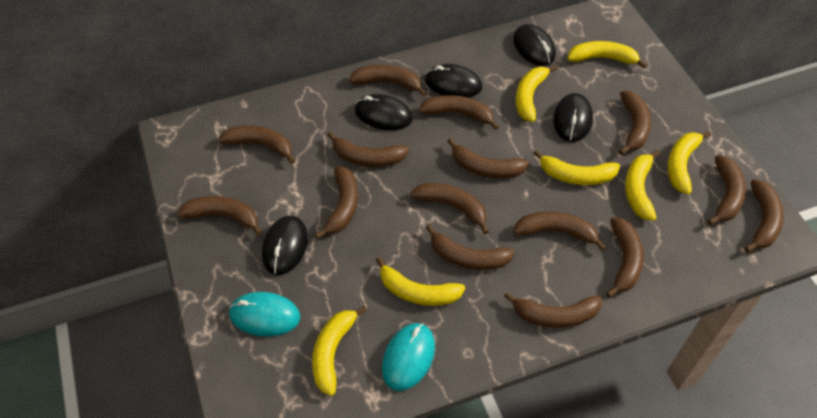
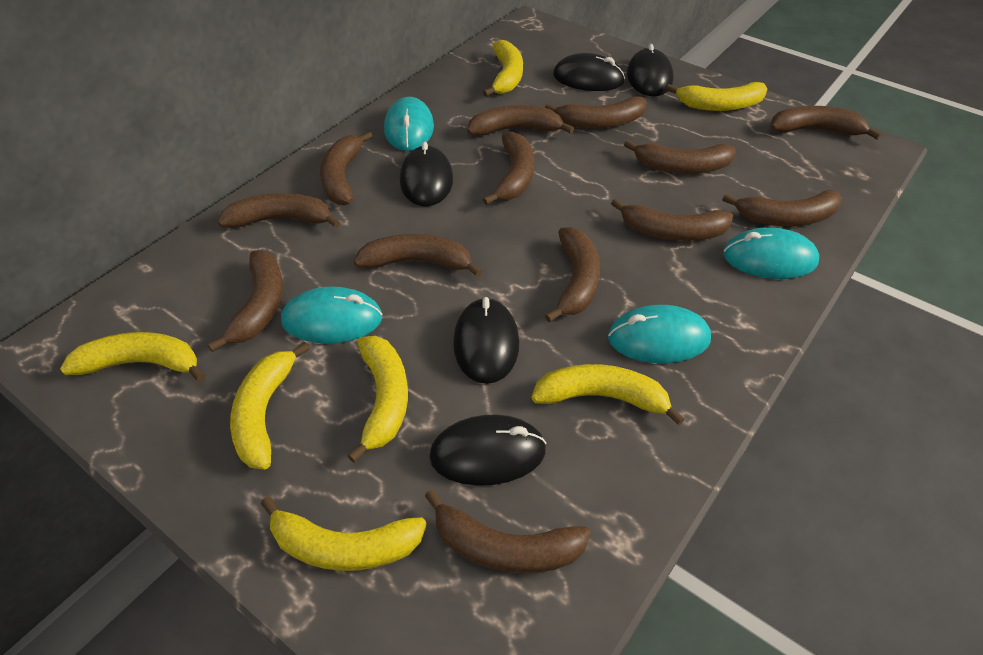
brown banana: 15 -> 13
turquoise mouse: 2 -> 4

